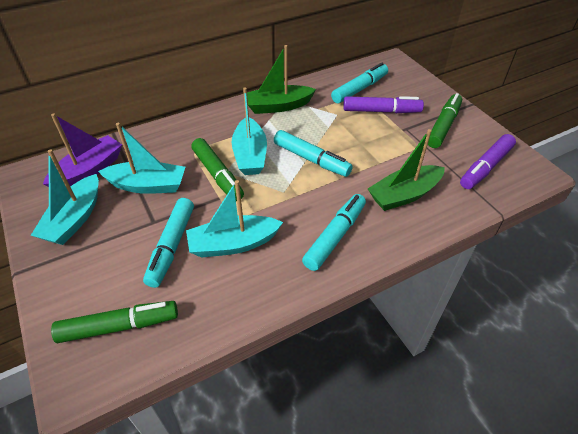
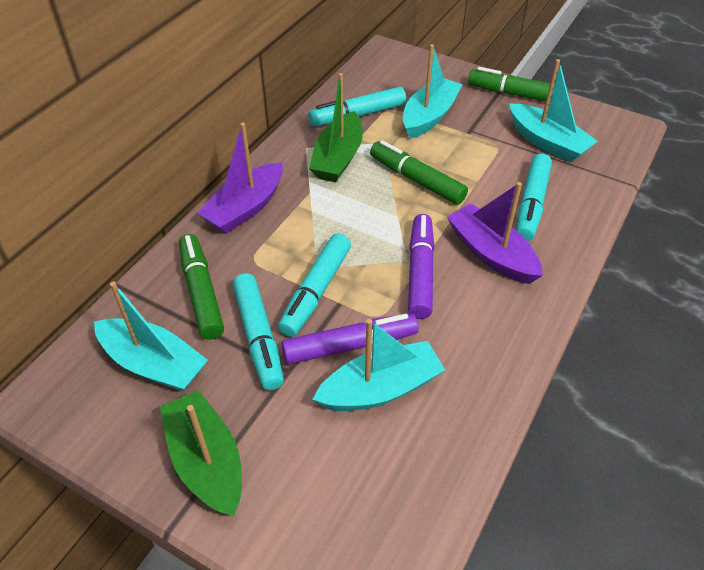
purple boat: 1 -> 2

